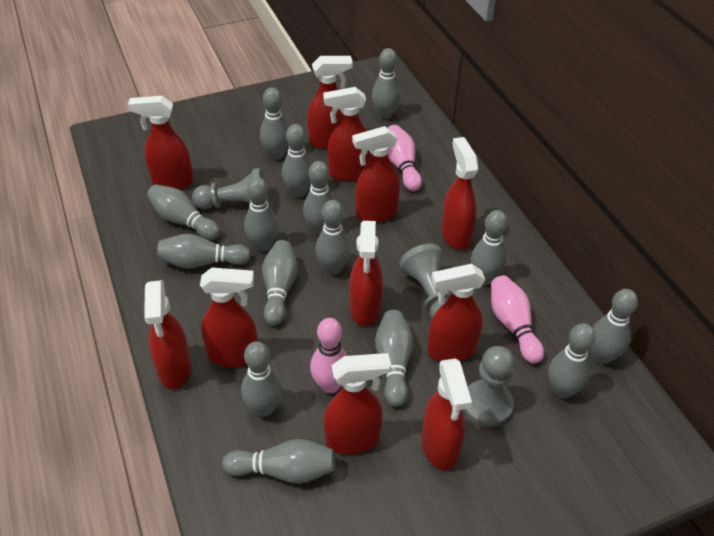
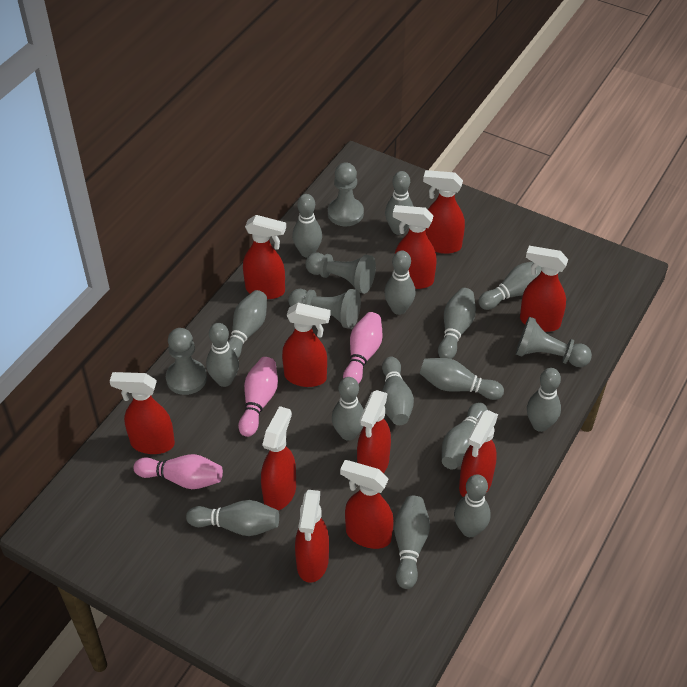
grey pawn: 3 -> 5

